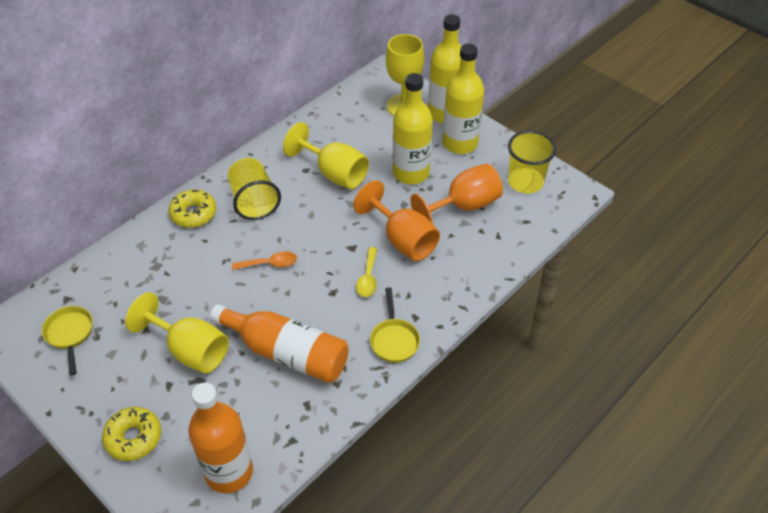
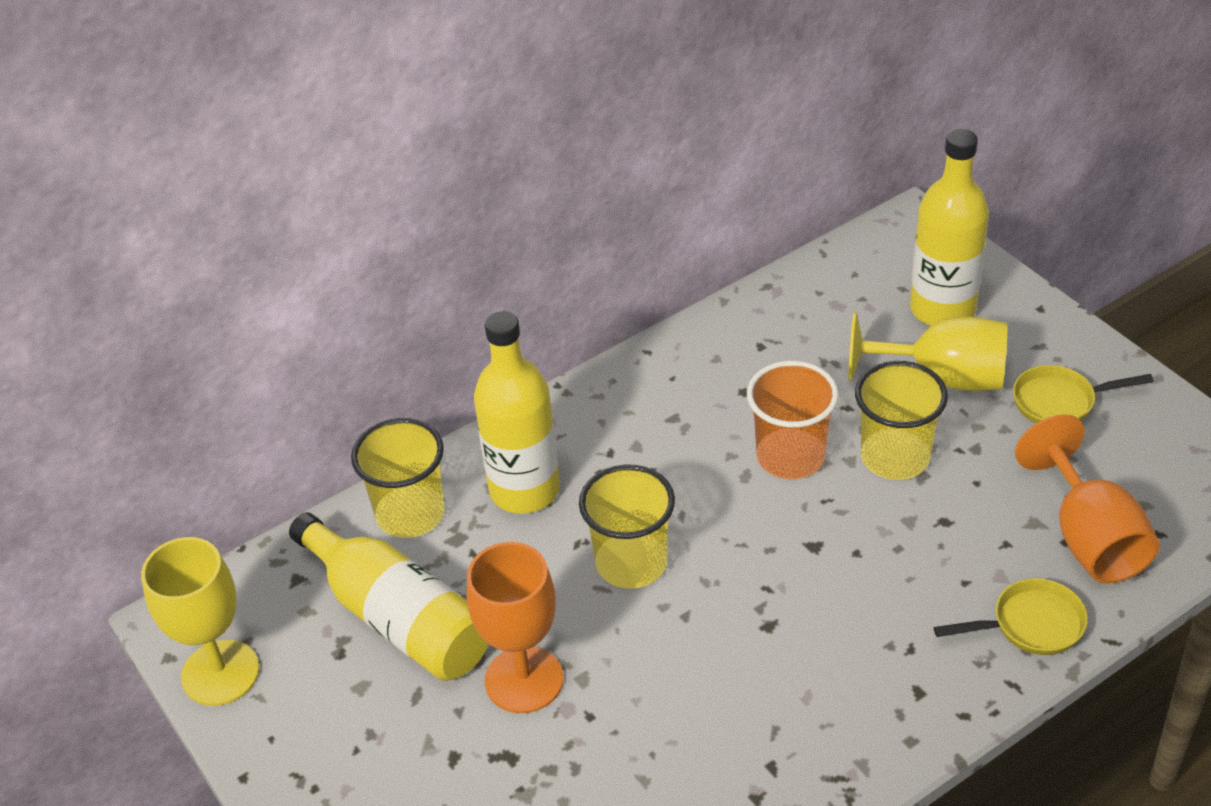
orange bottle: 2 -> 0
orange cup: 0 -> 1
orange spoon: 1 -> 0
yellow cup: 2 -> 3
yellow donut: 2 -> 0
yellow goblet: 3 -> 2
yellow spoon: 1 -> 0

